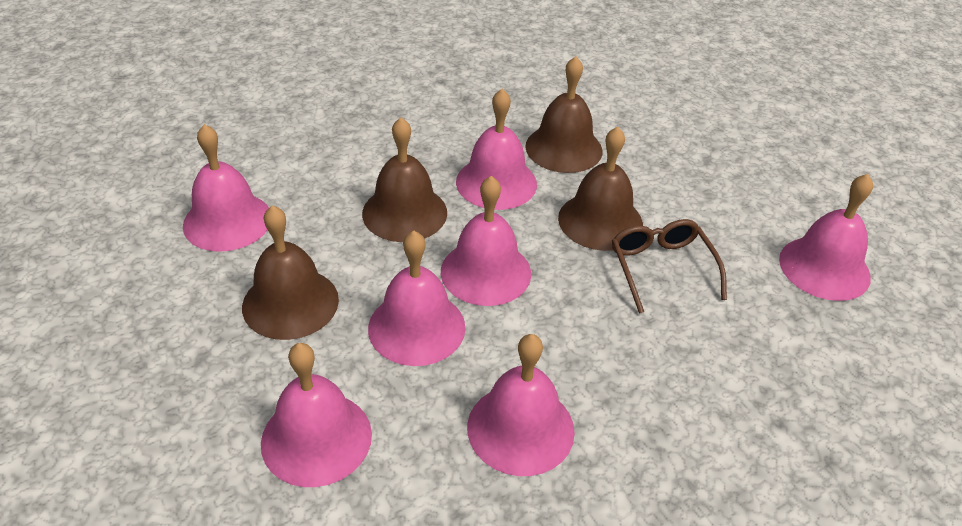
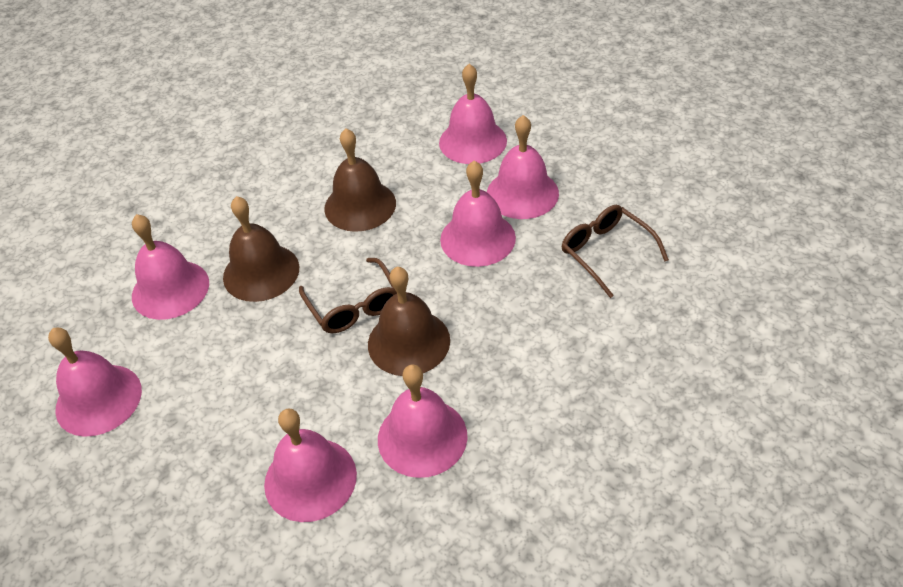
brown bell: 4 -> 3
brown glasses: 1 -> 2

